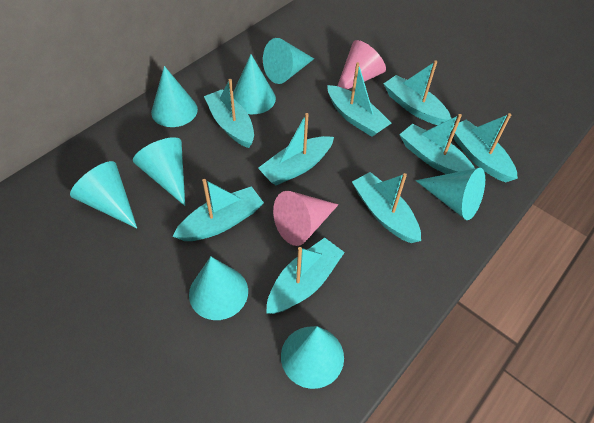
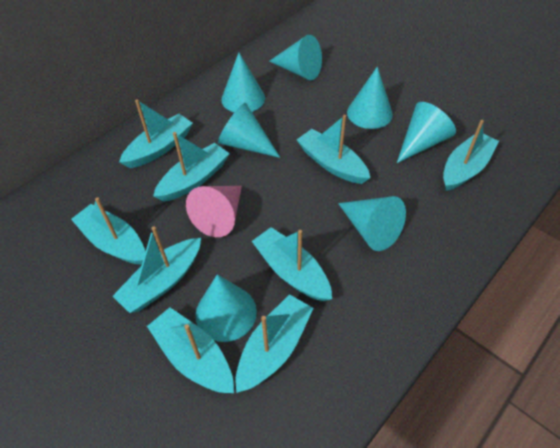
pink cone: 2 -> 1
turquoise cone: 8 -> 7

